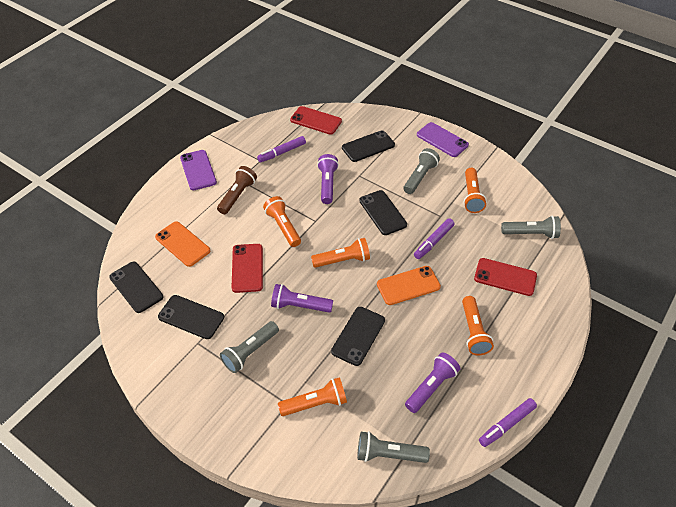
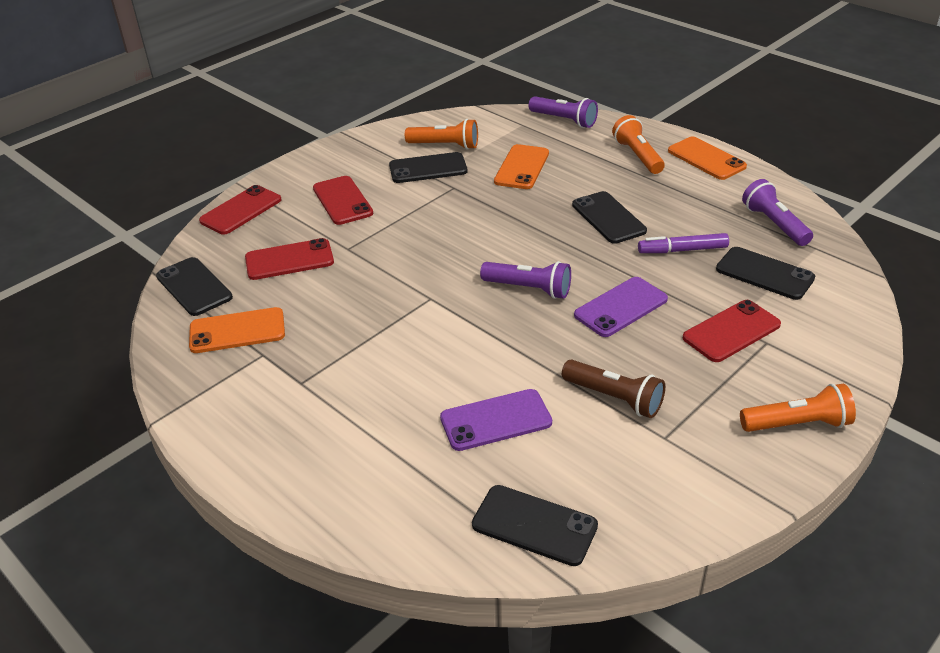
grey flashlight: 4 -> 0
orange flashlight: 5 -> 3
orange phone: 2 -> 3
purple marker: 3 -> 1
red phone: 3 -> 4

